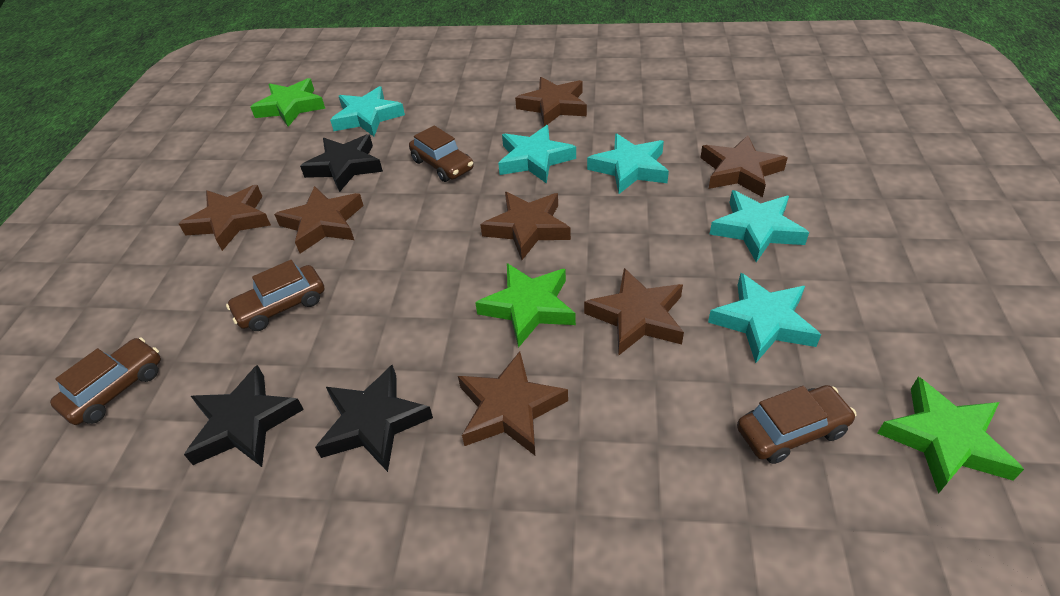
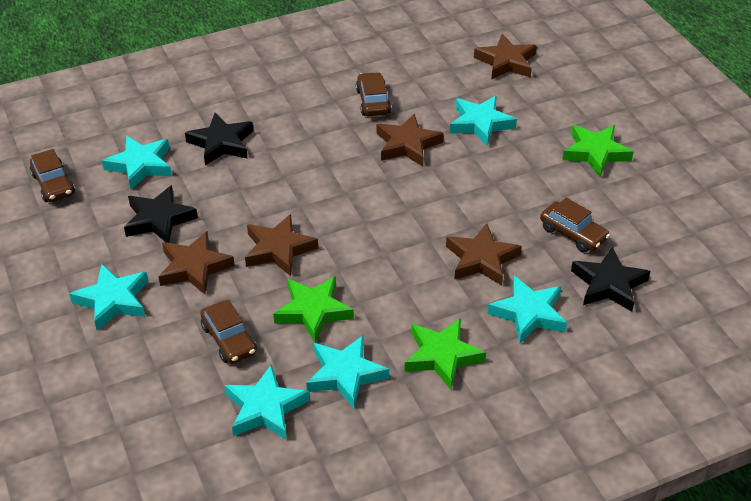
brown star: 7 -> 5
turquoise star: 5 -> 6

